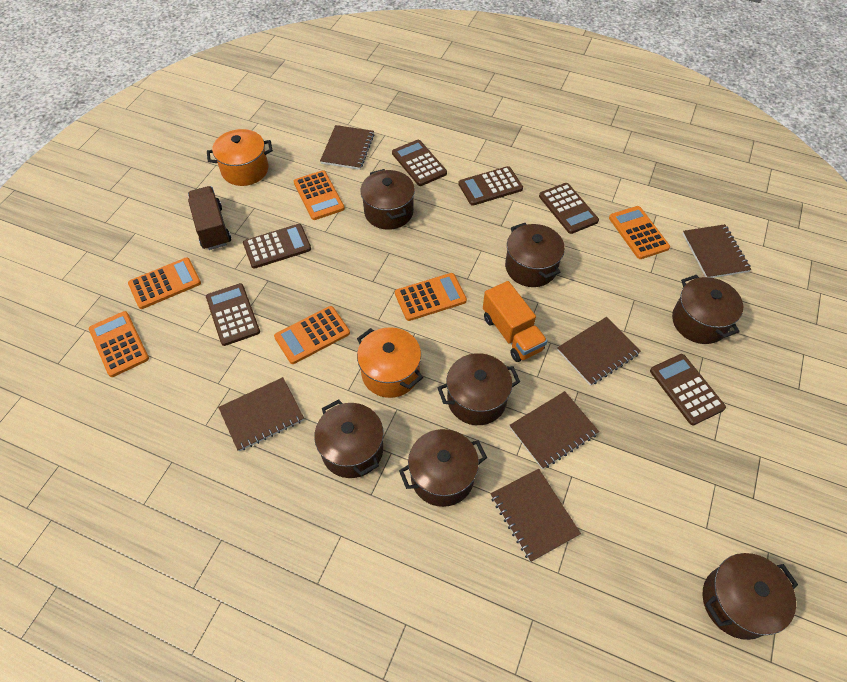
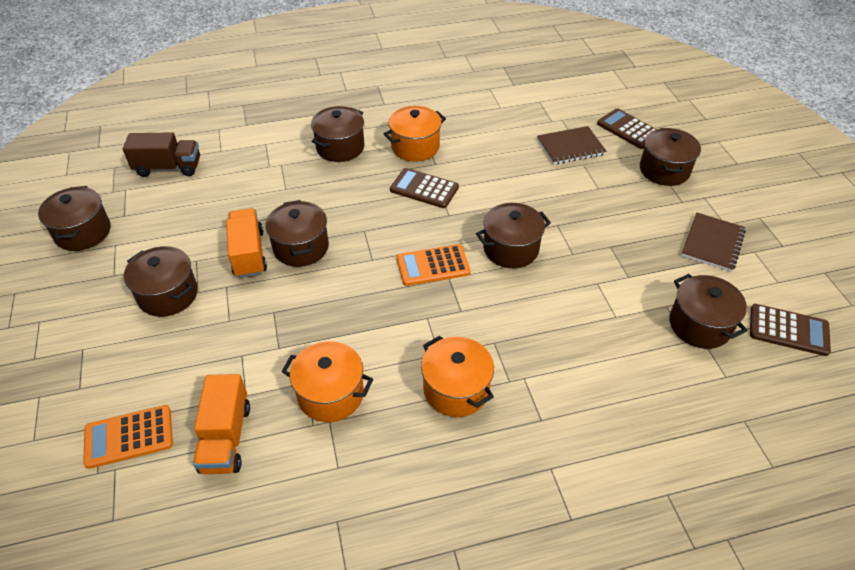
brown calculator: 6 -> 3
brown notebook: 6 -> 2
orange calculator: 6 -> 2
orange pot: 2 -> 3
orange truck: 1 -> 2

